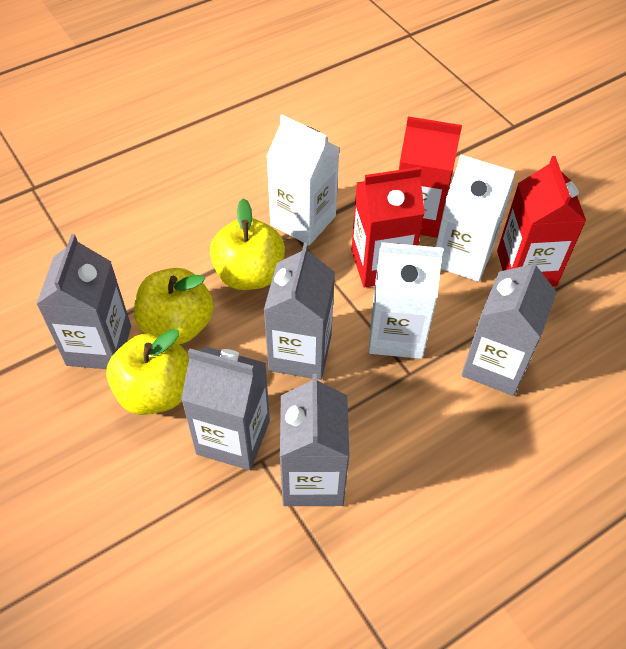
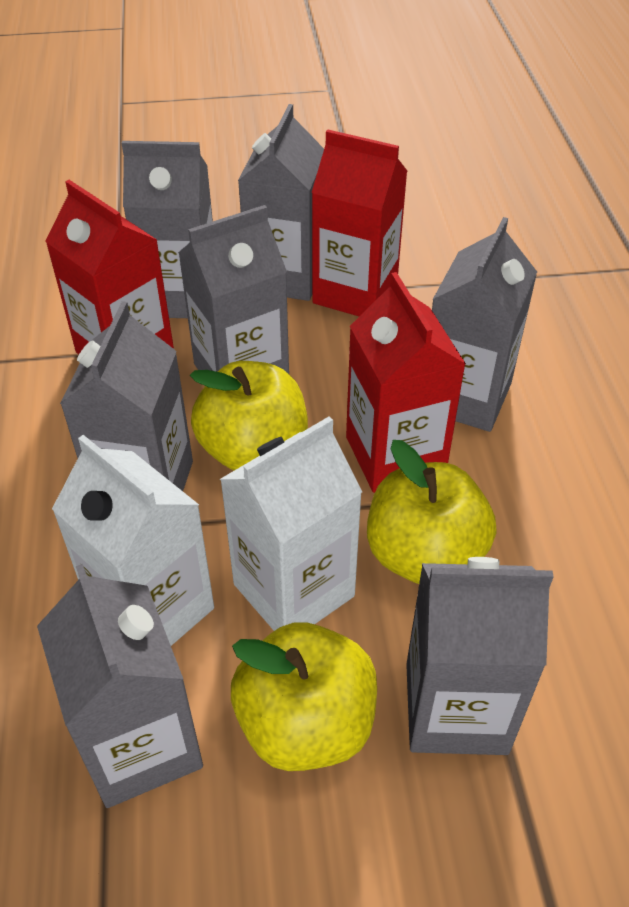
grey carton: 5 -> 7
white carton: 3 -> 2

